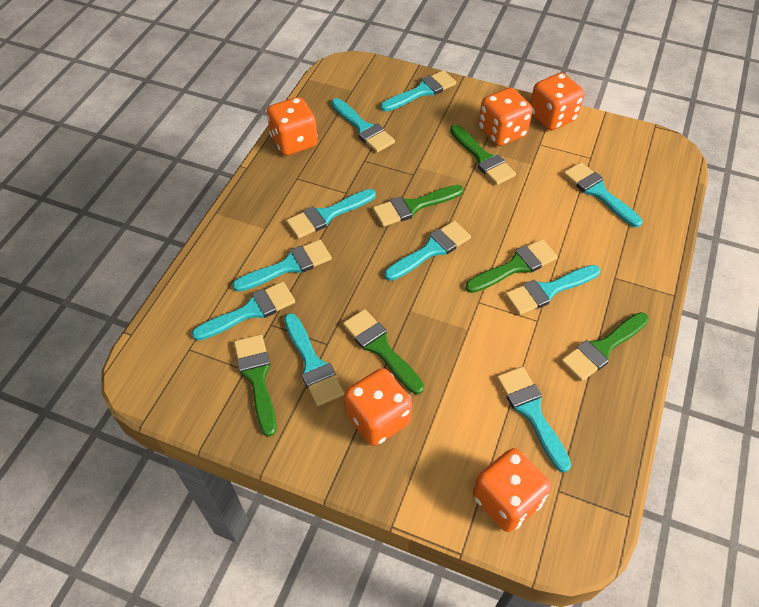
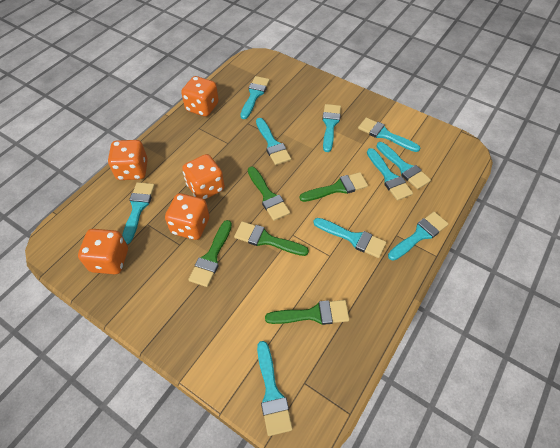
green brush: 6 -> 5

